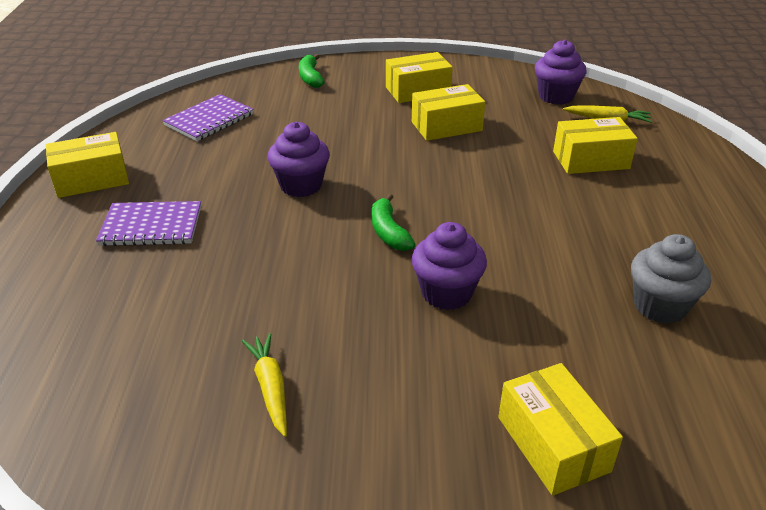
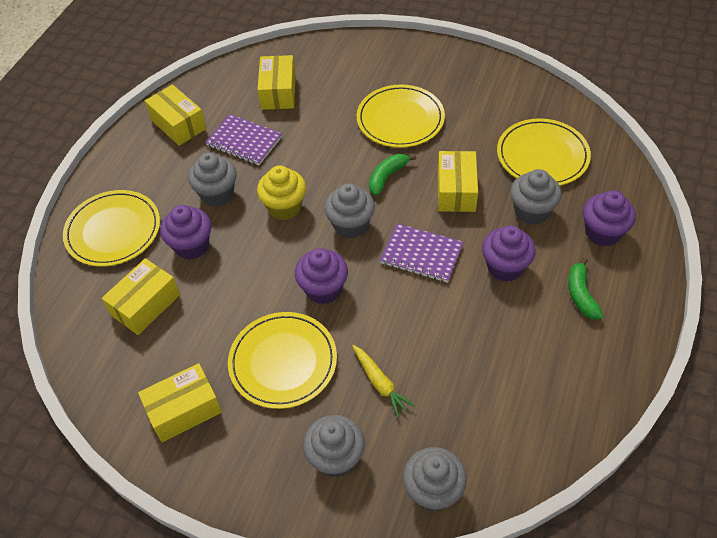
grey cupcake: 1 -> 5
purple cupcake: 3 -> 4
yellow carrot: 2 -> 1
yellow cupcake: 0 -> 1
yellow plate: 0 -> 4

